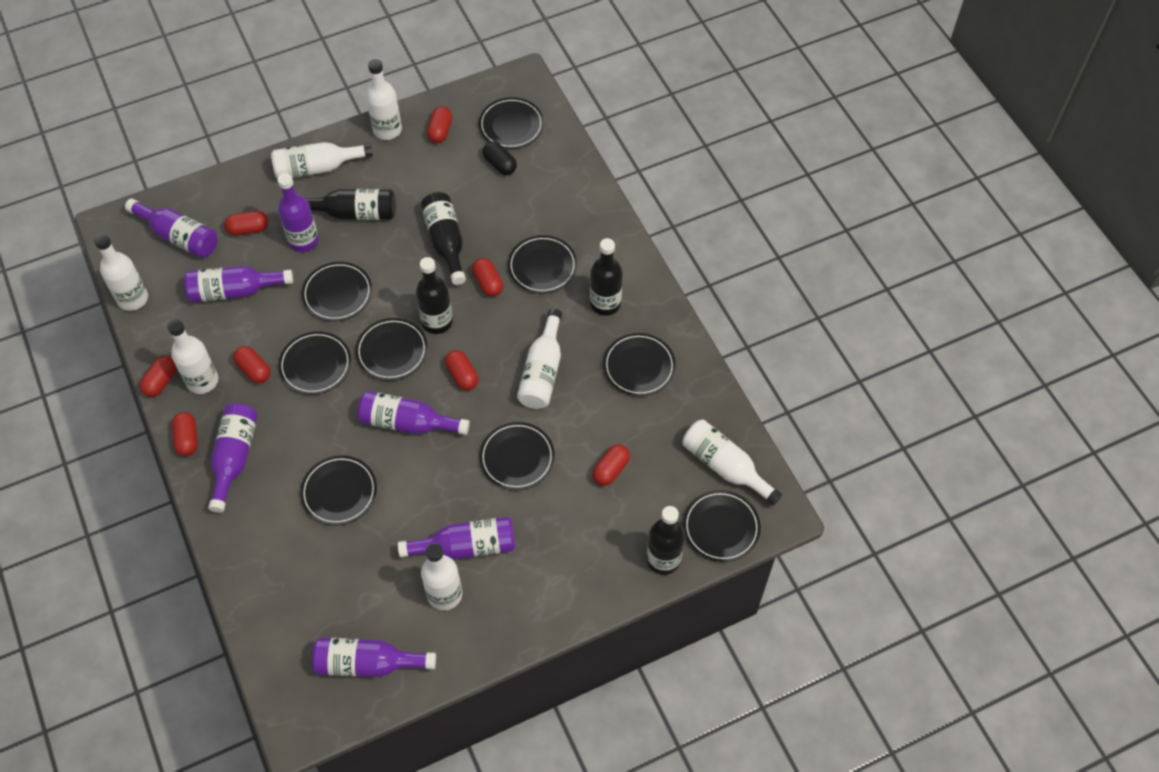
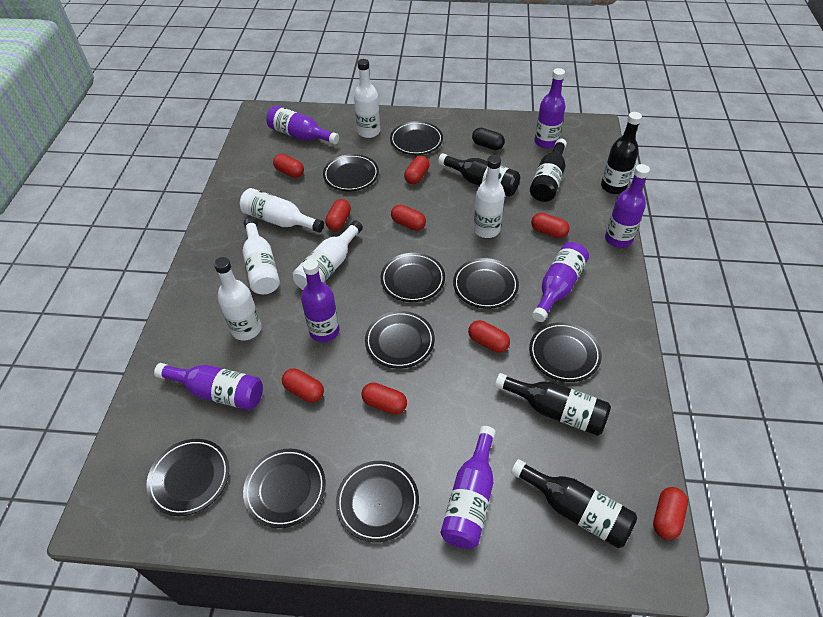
red capsule: 8 -> 9
white bottle: 7 -> 6

